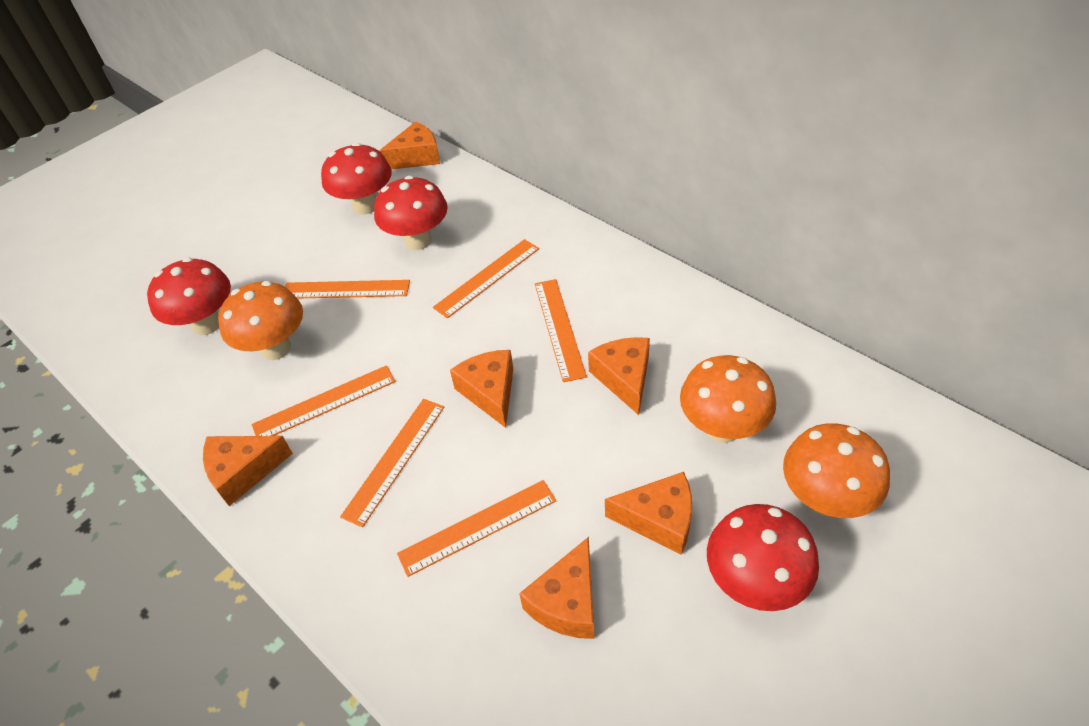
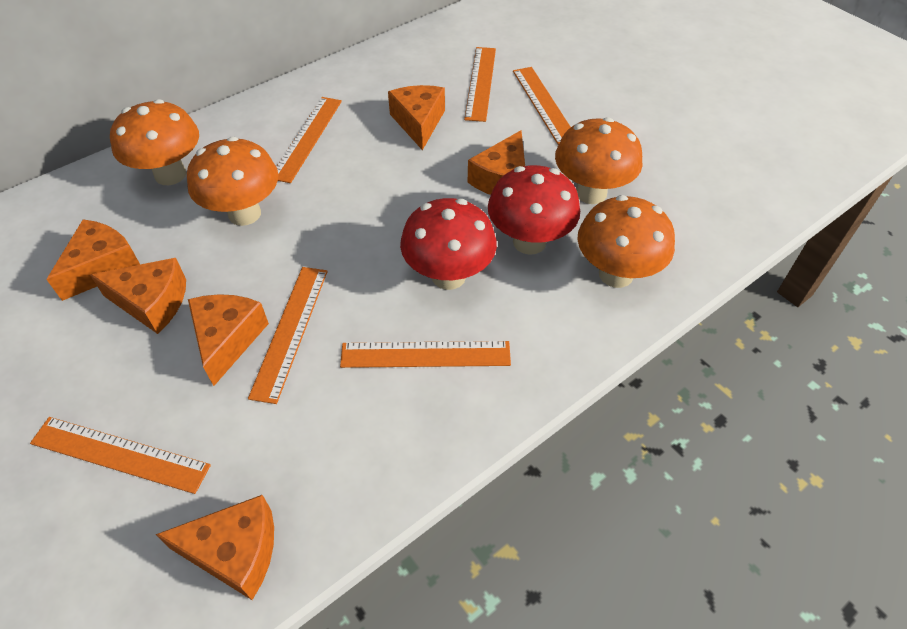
orange mushroom: 3 -> 4
red mushroom: 4 -> 2

